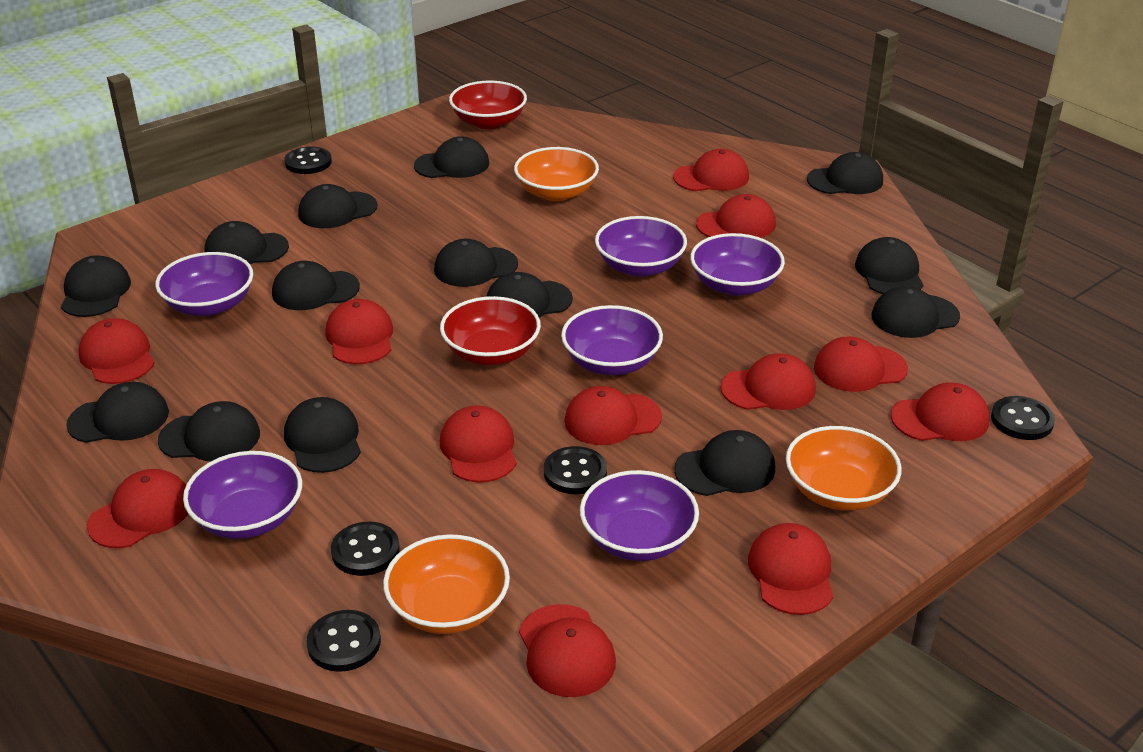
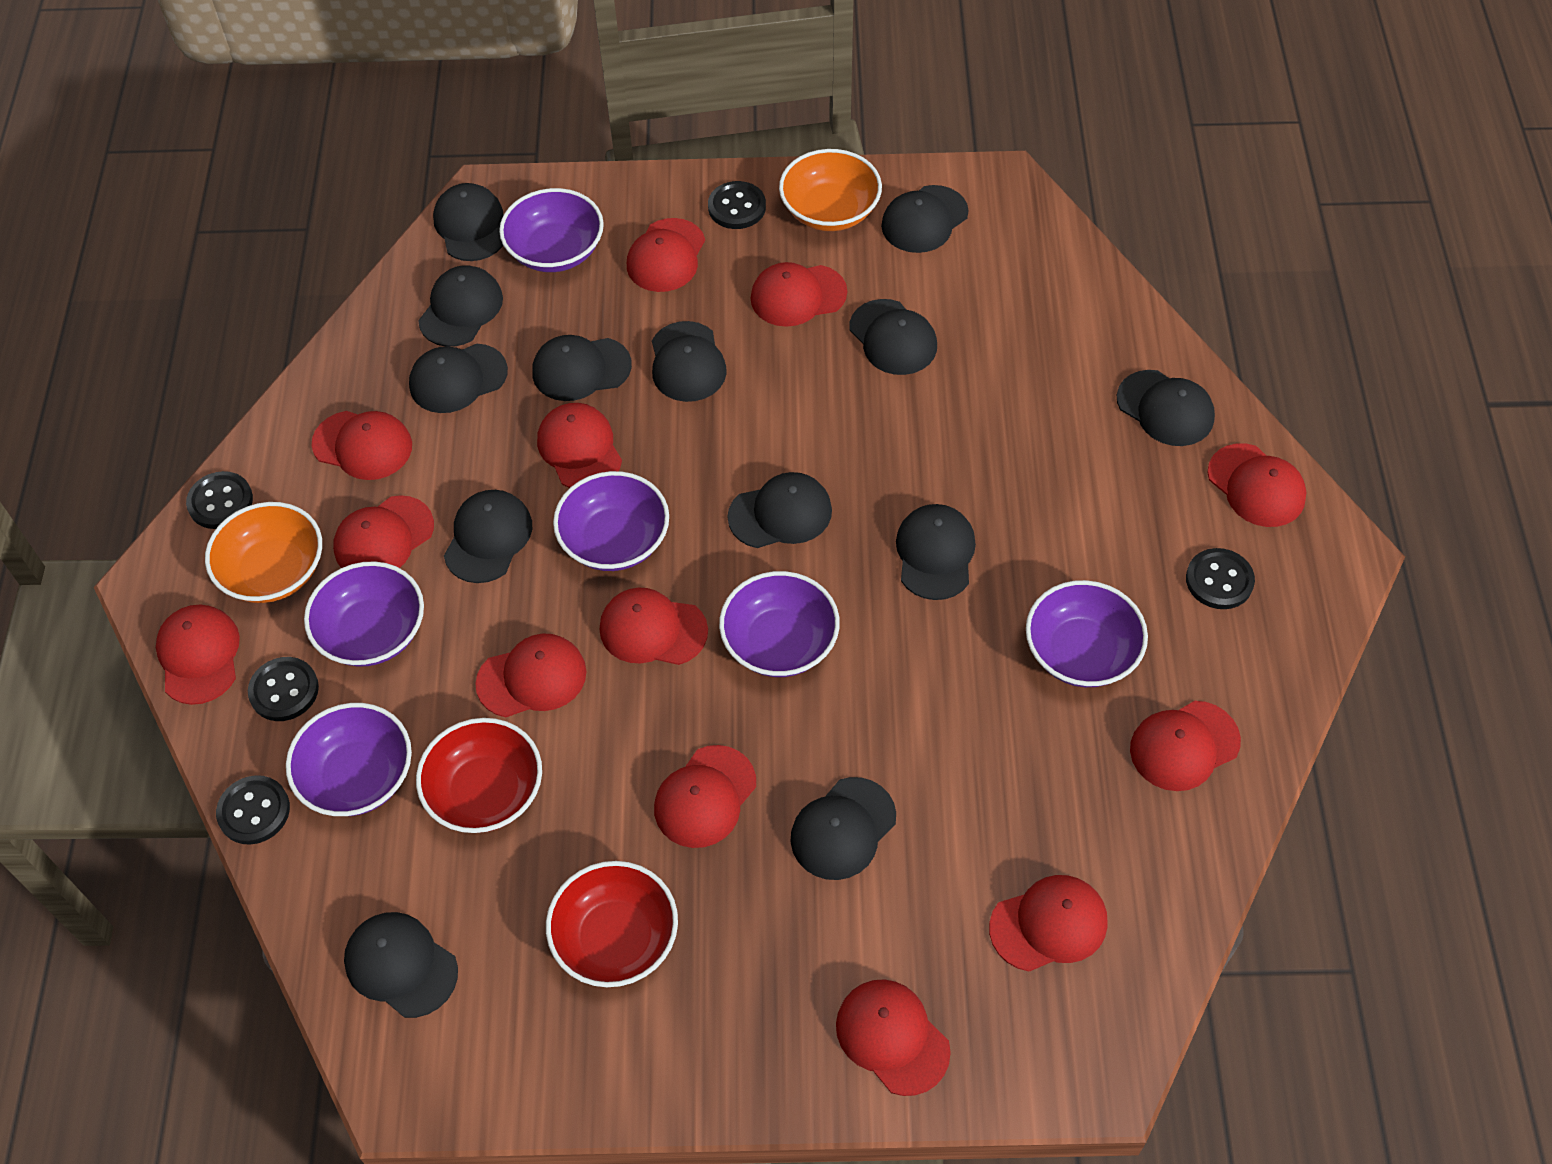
black cap: 14 -> 13
orange bowl: 3 -> 2
red cap: 12 -> 13

